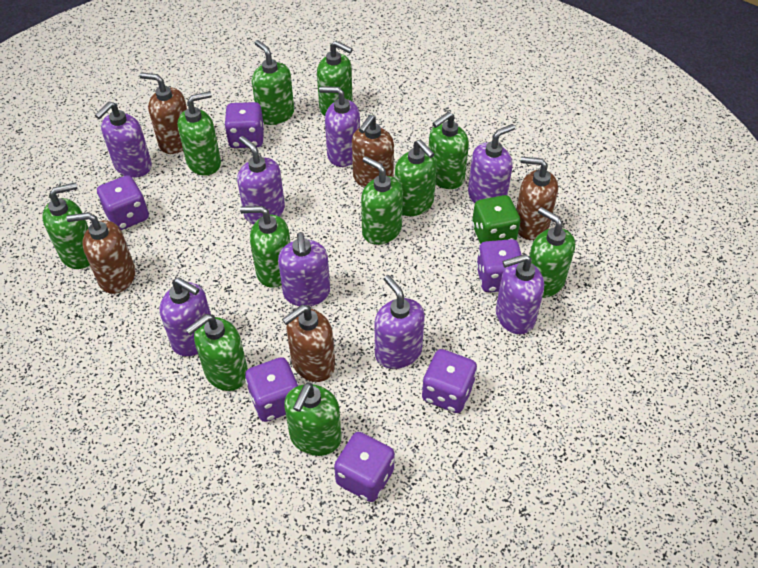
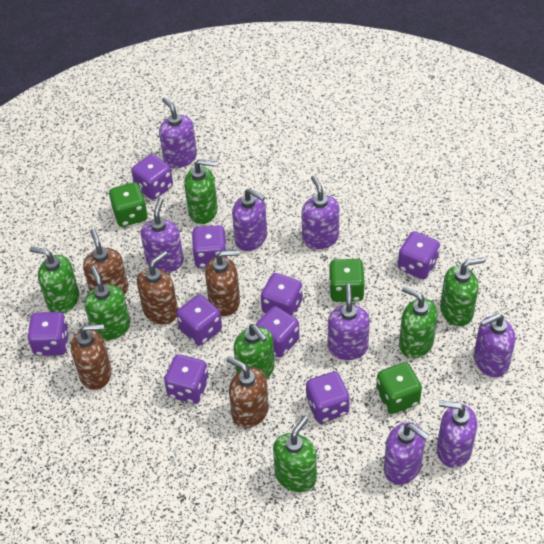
green dice: 1 -> 3
green soap dispenser: 11 -> 7
purple dice: 6 -> 9

